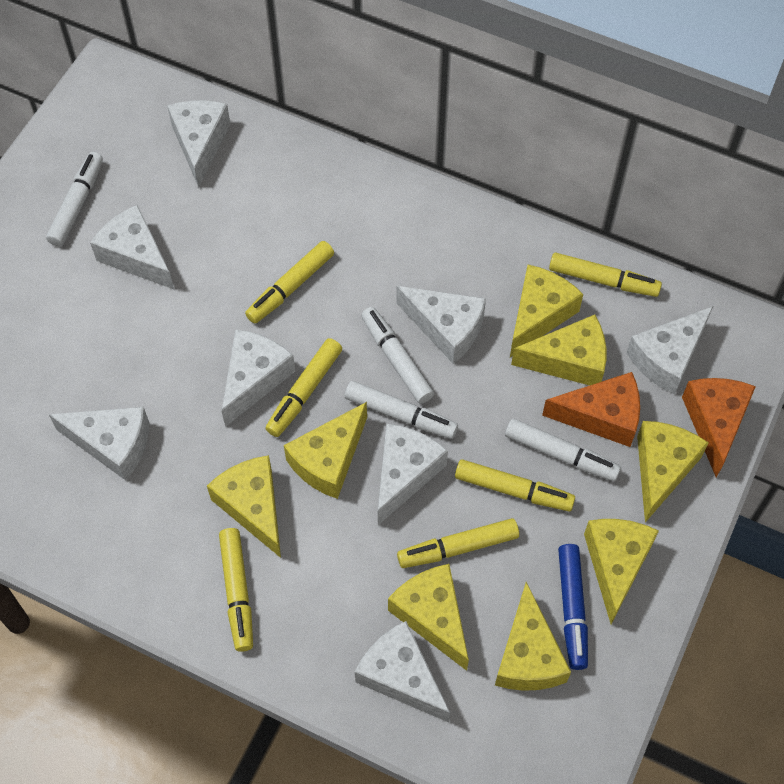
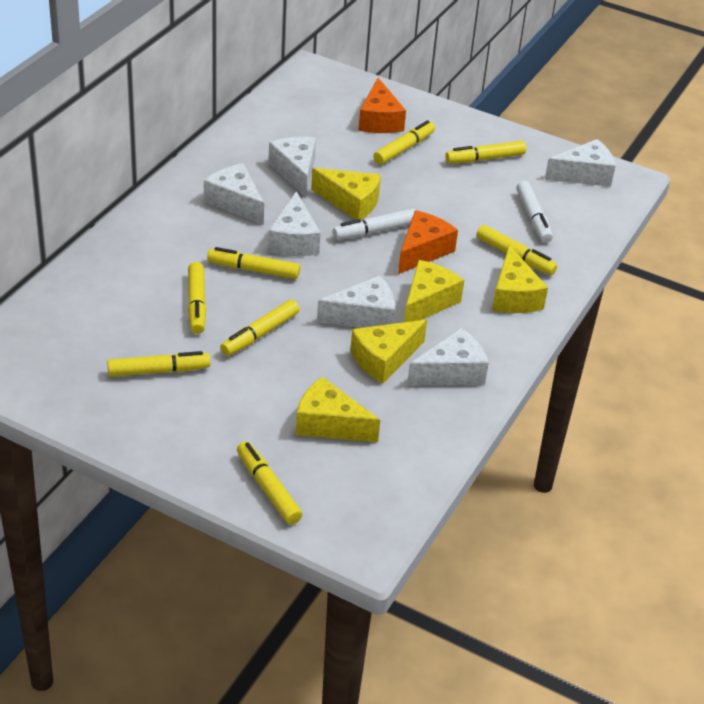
blue marker: 1 -> 0
white cheese: 8 -> 6
white marker: 4 -> 2
yellow cheese: 8 -> 5
yellow marker: 6 -> 8

